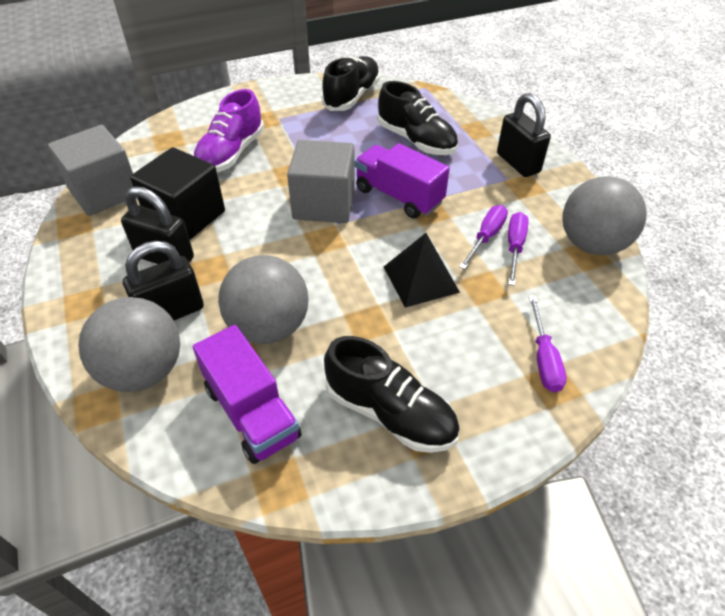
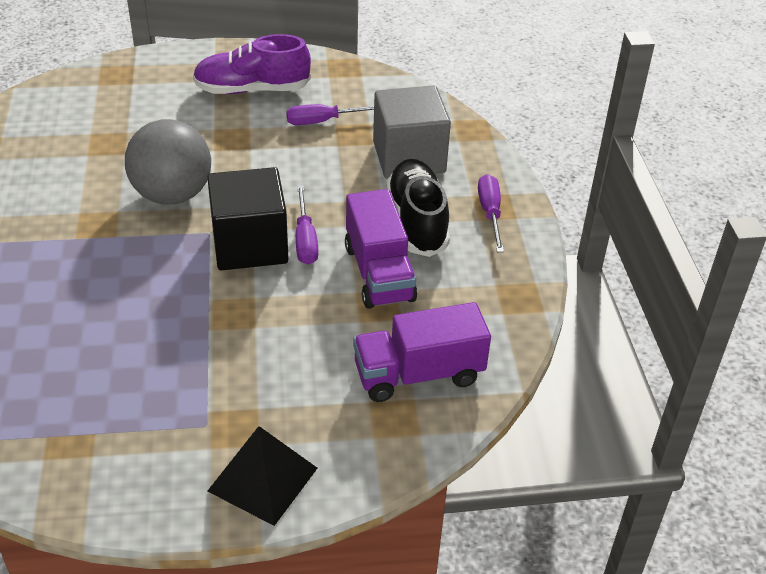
black padlock: 3 -> 0
black shoe: 3 -> 1
grey ball: 3 -> 1
grey cube: 2 -> 1

